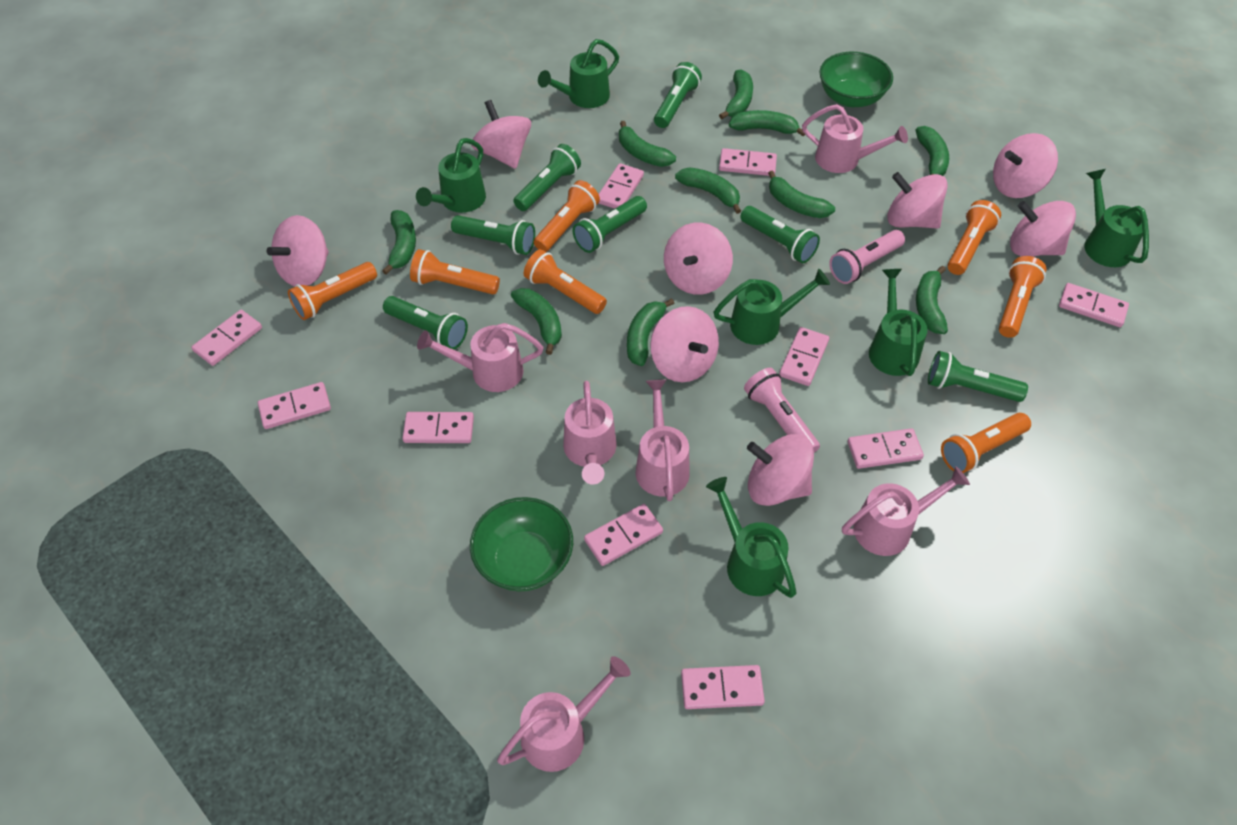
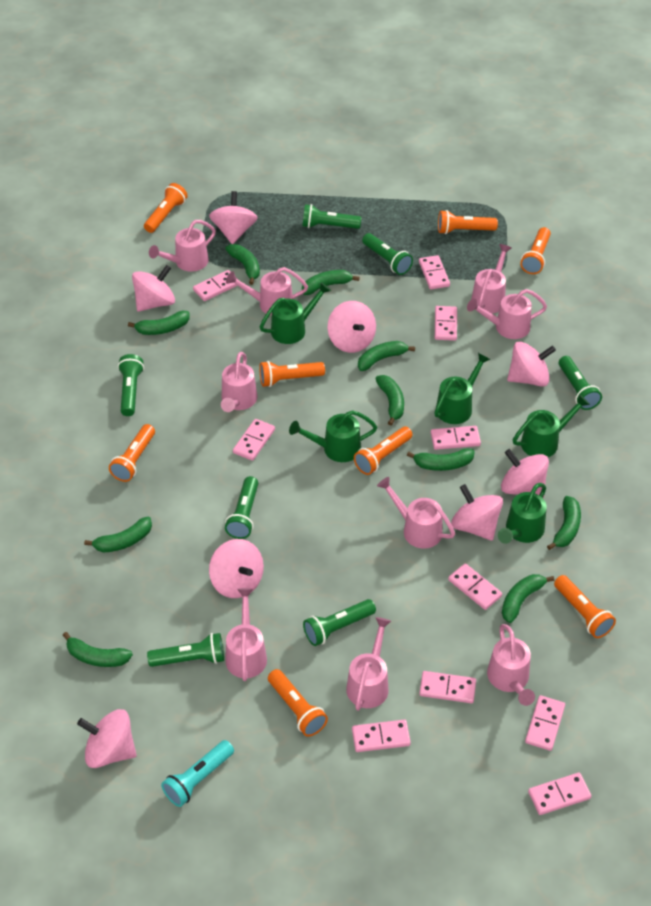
green bowl: 2 -> 0
green watering can: 6 -> 5
orange flashlight: 7 -> 8
pink flashlight: 2 -> 0
pink watering can: 6 -> 9
turquoise flashlight: 0 -> 1

